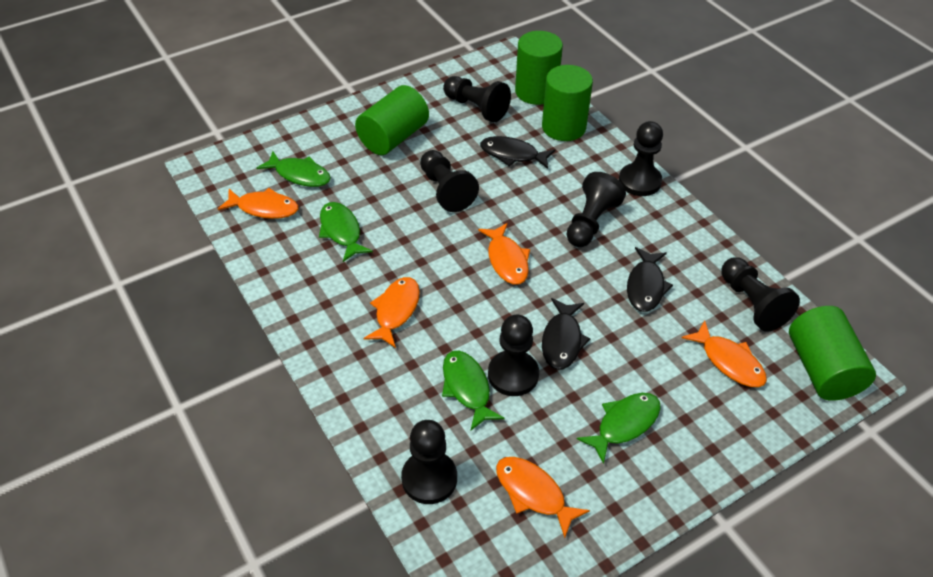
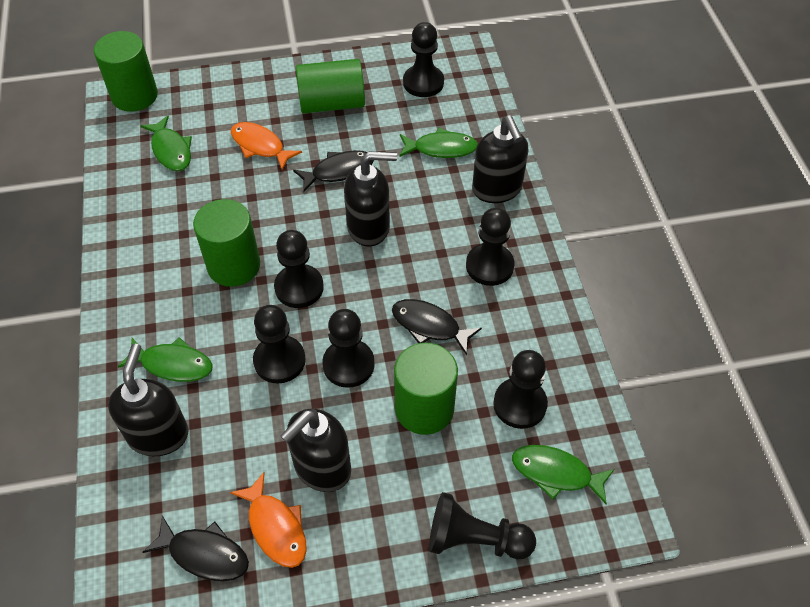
black soap dispenser: 0 -> 4
orange fish: 5 -> 2

